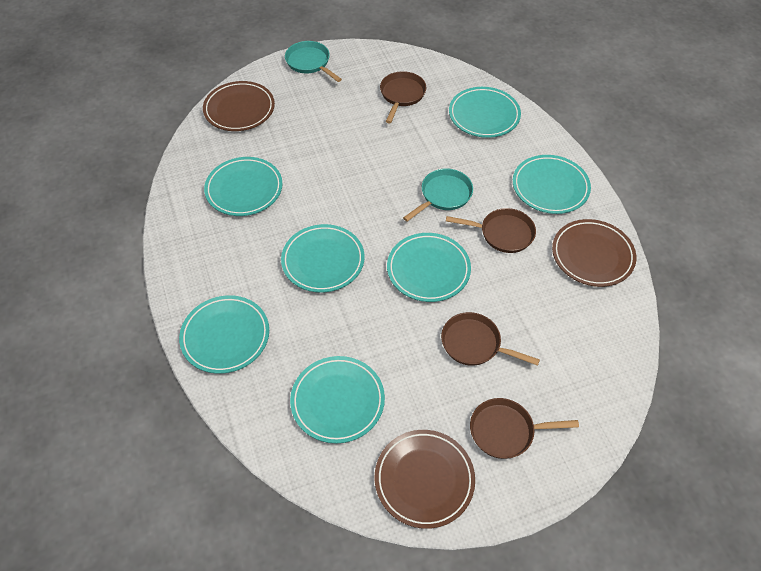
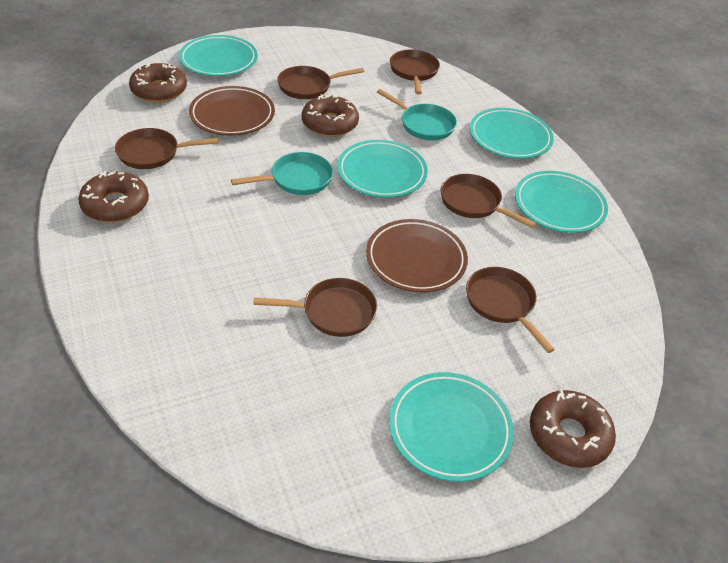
brown donut: 0 -> 4
brown pan: 4 -> 6
brown plate: 3 -> 2
turquoise plate: 7 -> 5

